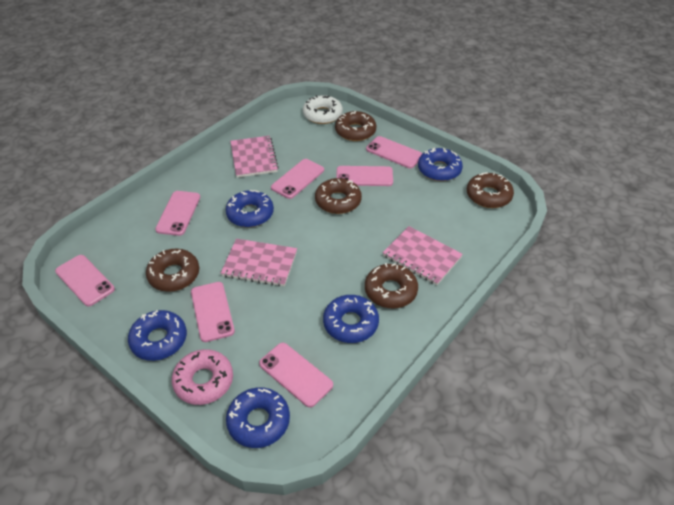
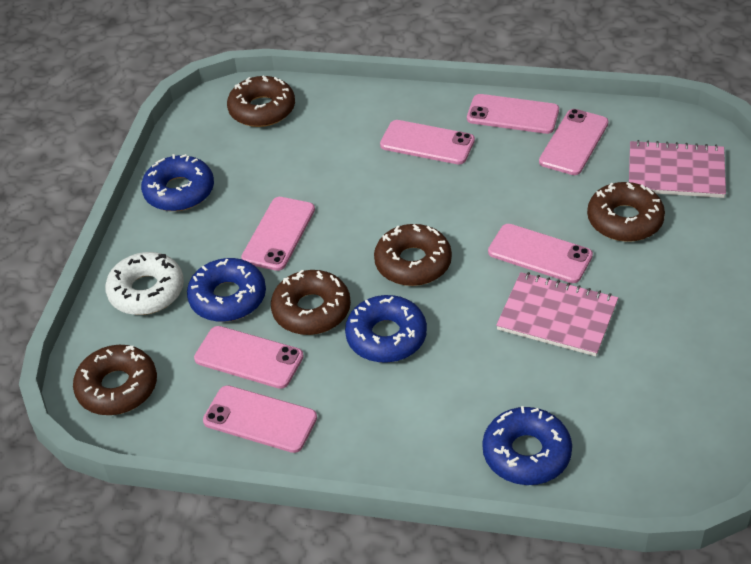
blue donut: 5 -> 4
pink donut: 1 -> 0
pink notebook: 3 -> 2

